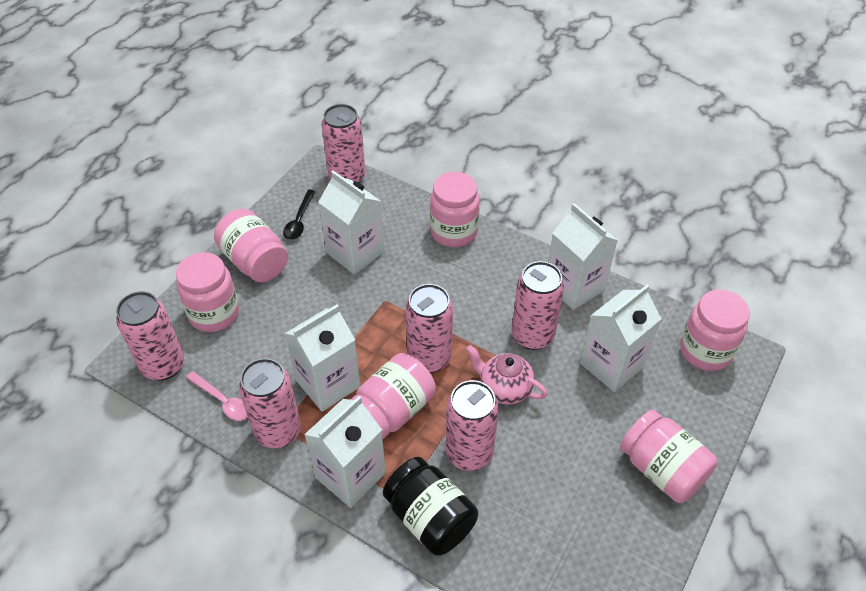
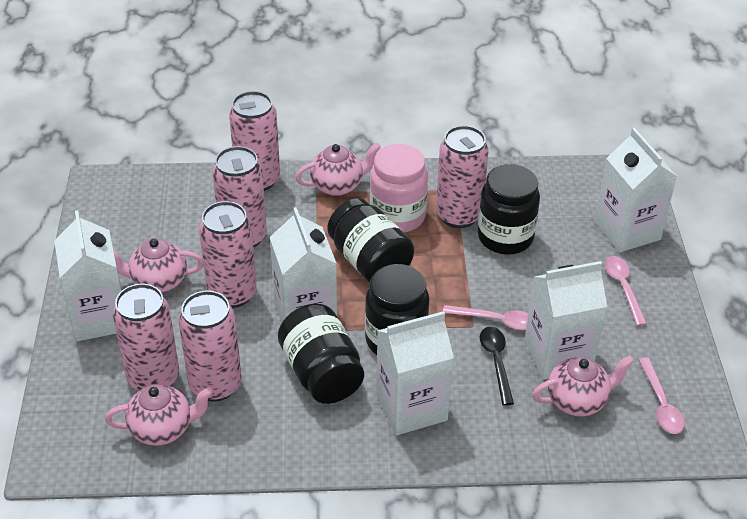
black jar: 1 -> 4
pink jar: 6 -> 1
pink spoon: 1 -> 3
pink teapot: 1 -> 4

